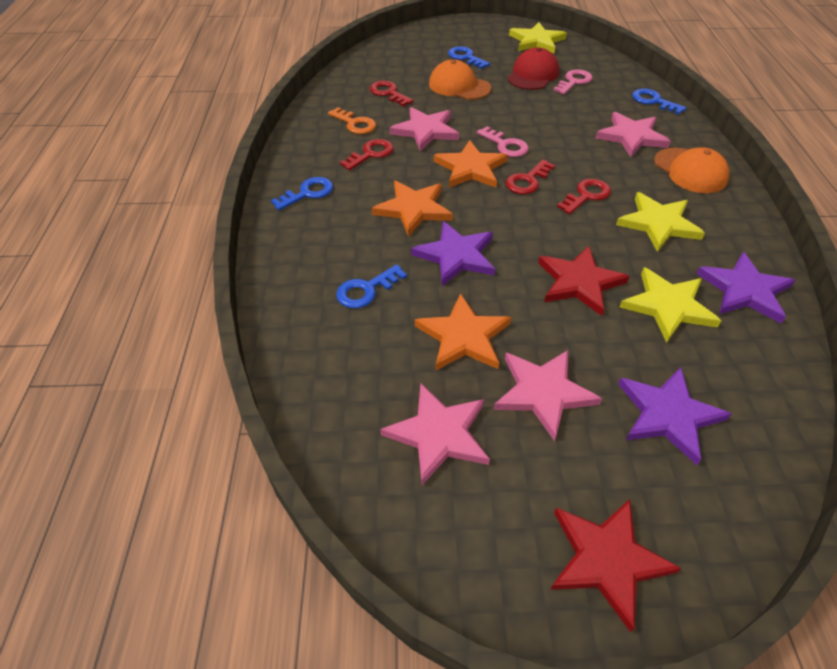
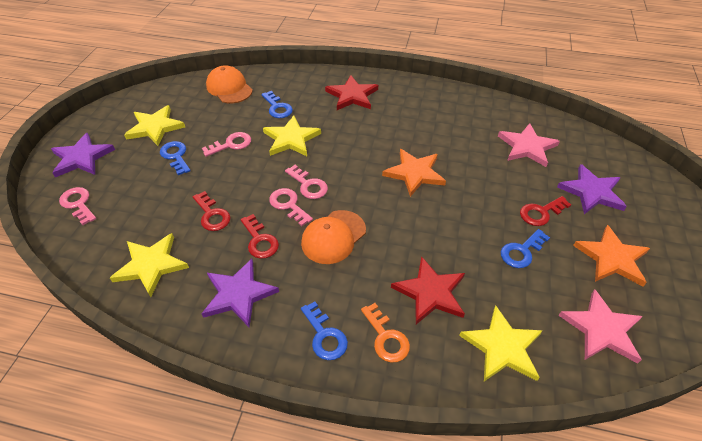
orange star: 3 -> 2
pink key: 2 -> 4
pink star: 4 -> 2
red cap: 1 -> 0
red key: 4 -> 3
yellow star: 3 -> 4

